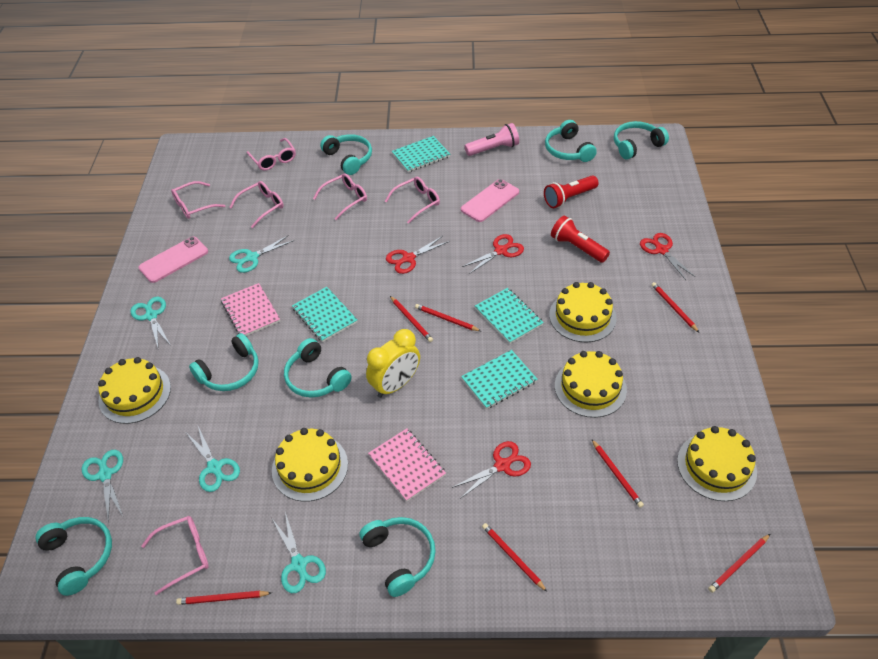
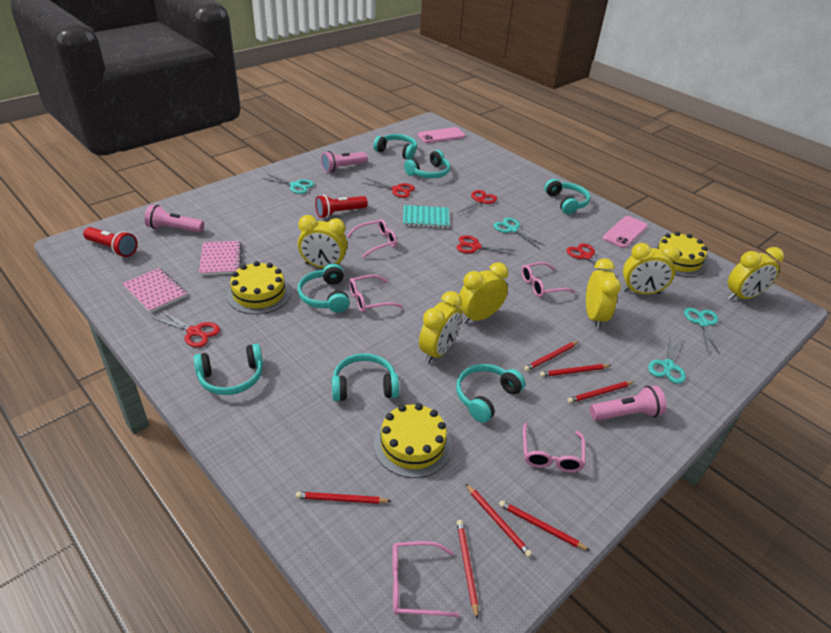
pink flashlight: 1 -> 3
pink glasses: 6 -> 5
red scissors: 4 -> 5
turquoise notebook: 4 -> 1
turquoise scissors: 5 -> 4
yellow cake: 5 -> 3
yellow clock: 1 -> 6

